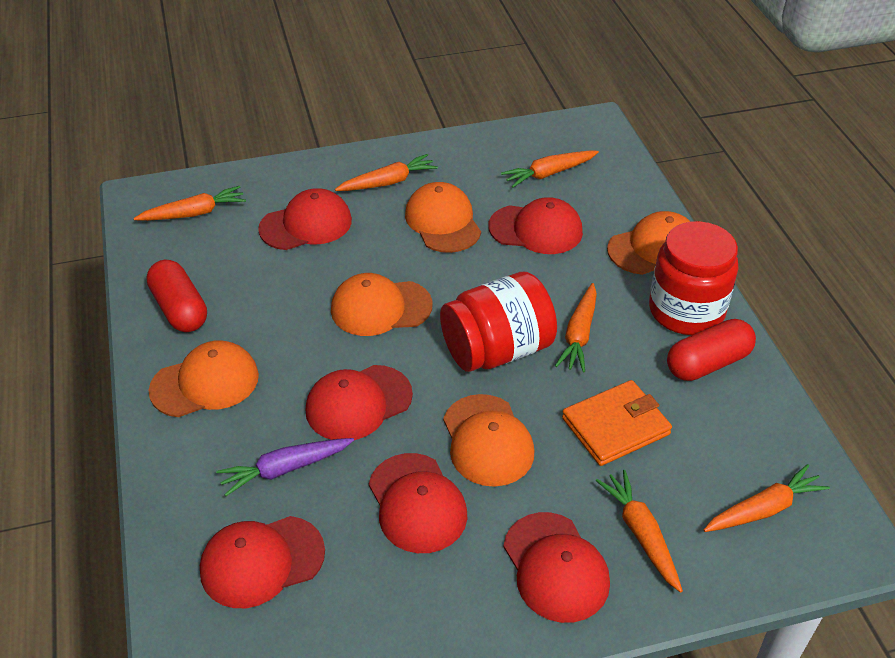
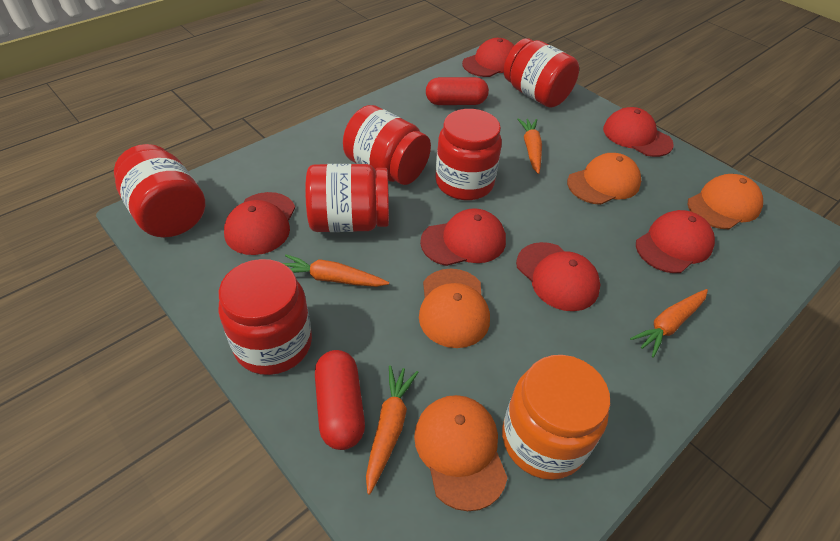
orange cap: 5 -> 4
orange carrot: 6 -> 4
orange jar: 0 -> 1
orange wallet: 1 -> 0
purple carrot: 1 -> 0
red jar: 2 -> 6

